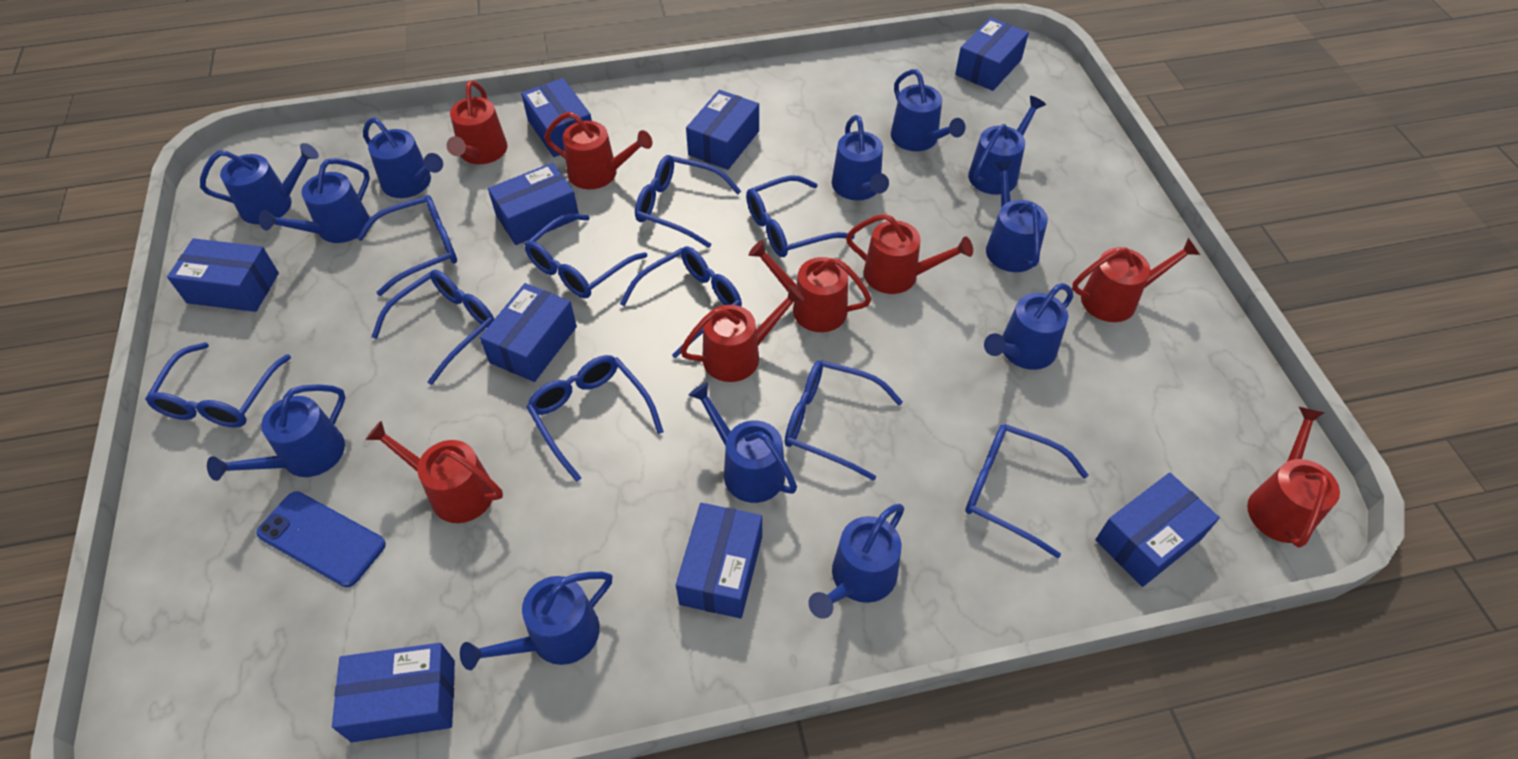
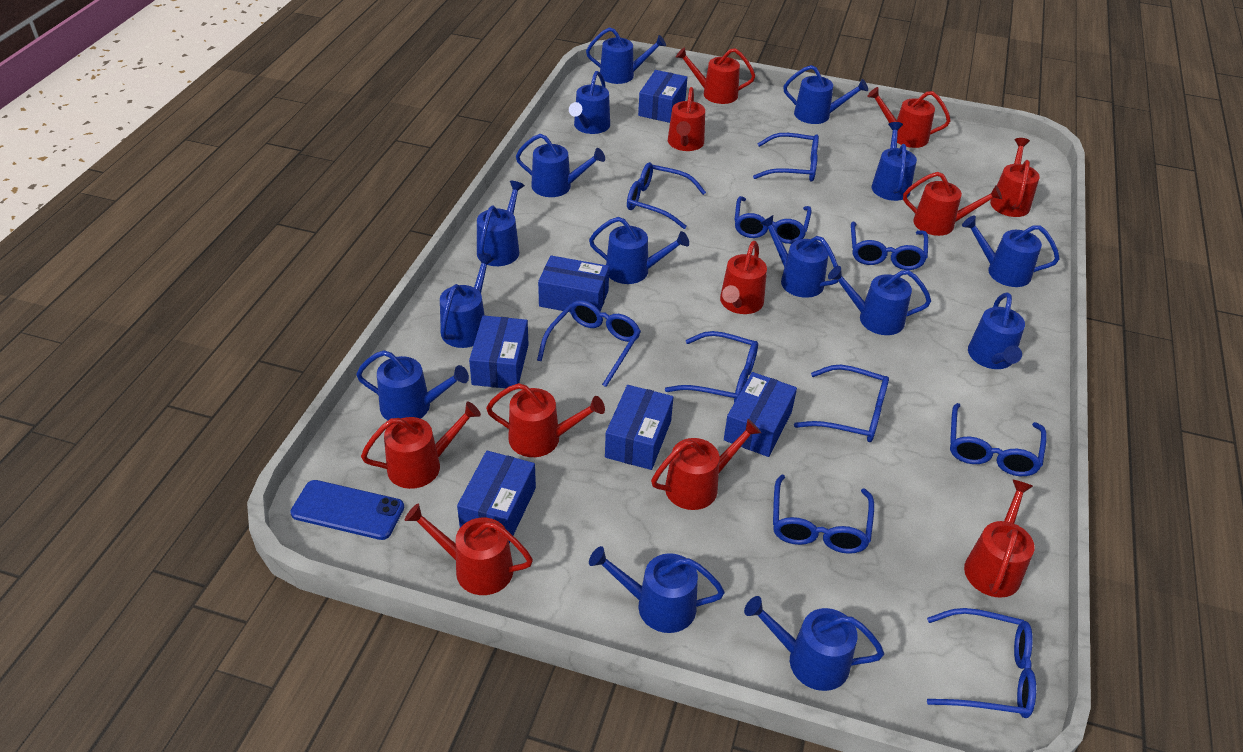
blue box: 9 -> 6
blue watering can: 12 -> 15
red watering can: 8 -> 11

